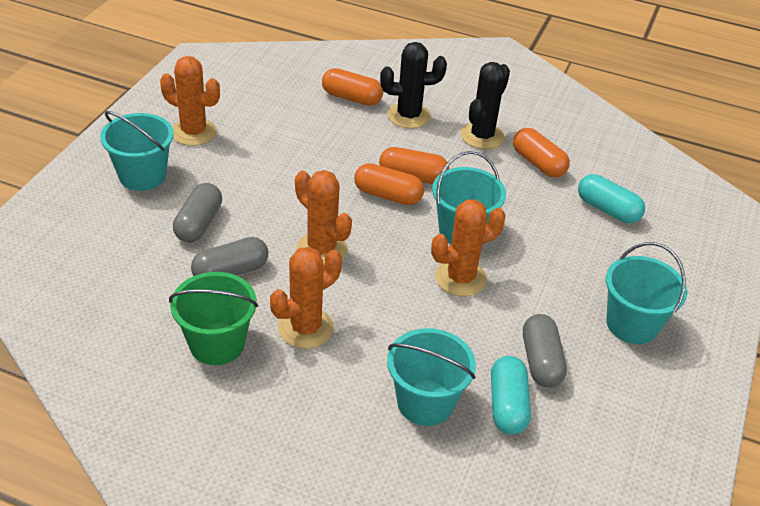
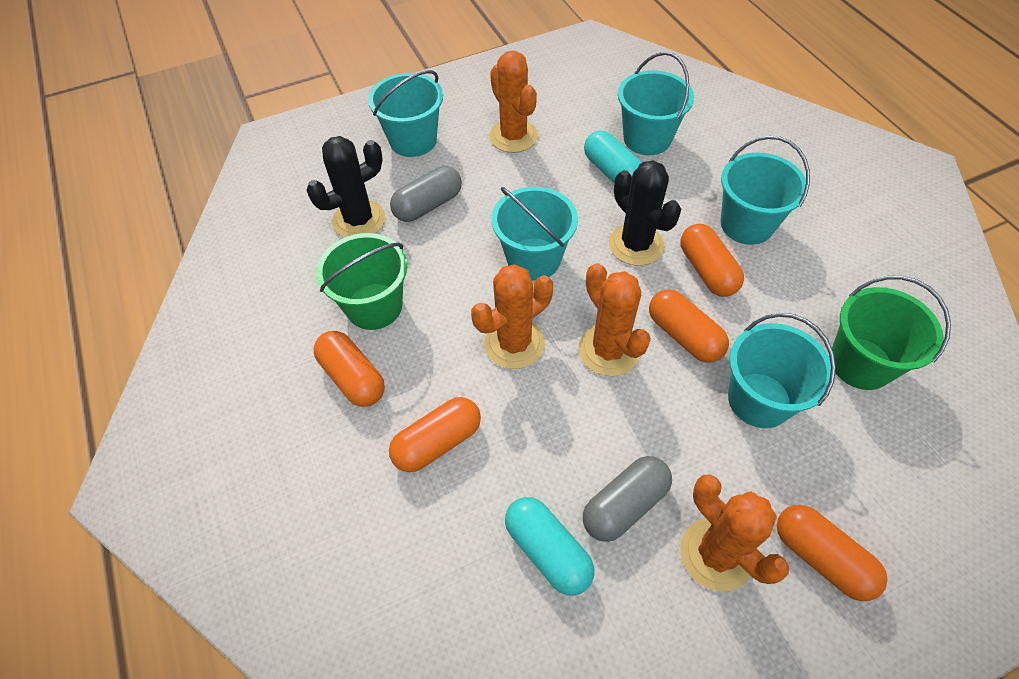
green bucket: 1 -> 2
grey capsule: 3 -> 2
orange capsule: 4 -> 5
turquoise bucket: 4 -> 5

